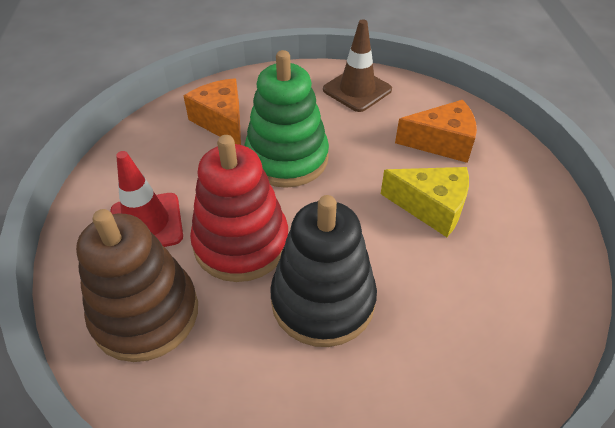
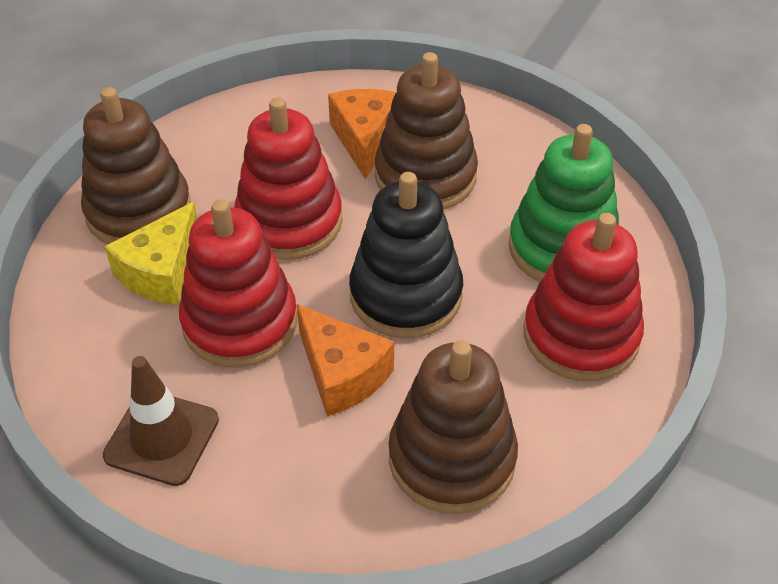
brown stacking toy: 1 -> 3
red stacking toy: 1 -> 3
red traffic cone: 1 -> 0

